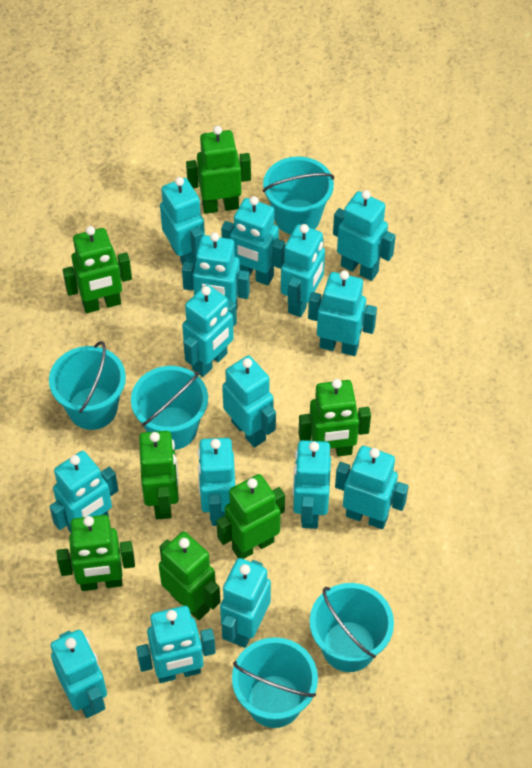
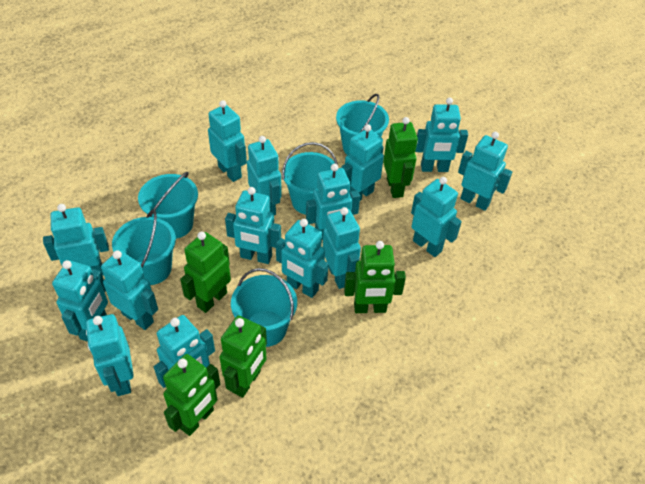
green robot: 7 -> 5

